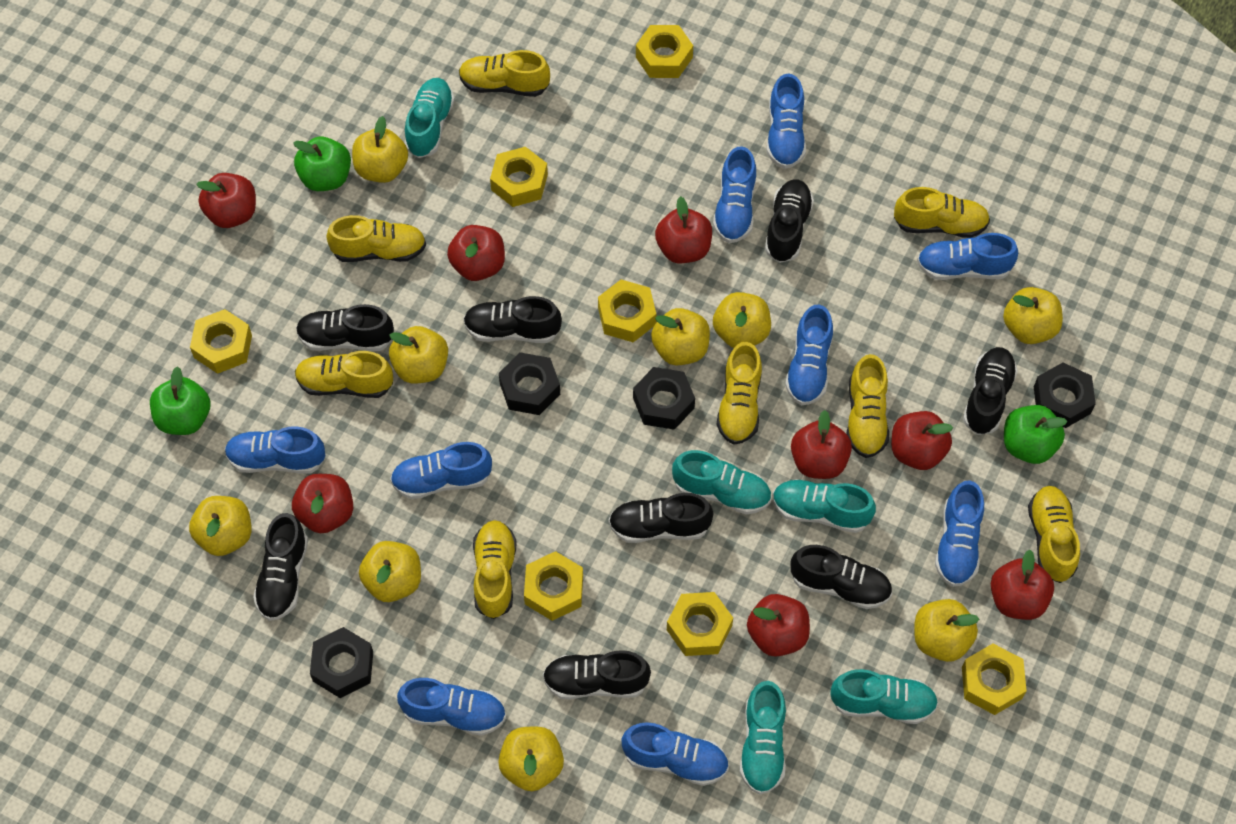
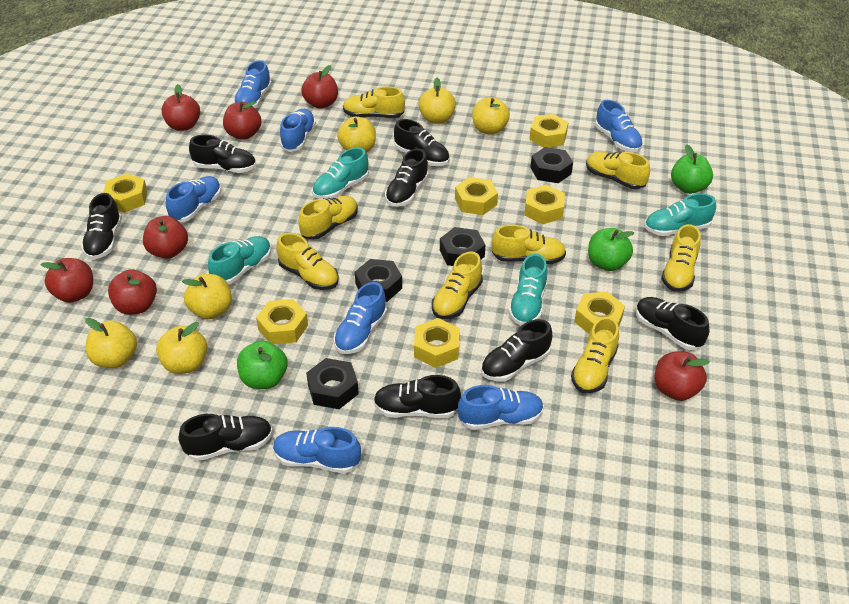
blue shoe: 9 -> 7
red apple: 8 -> 7
turquoise shoe: 5 -> 4
yellow apple: 9 -> 6

